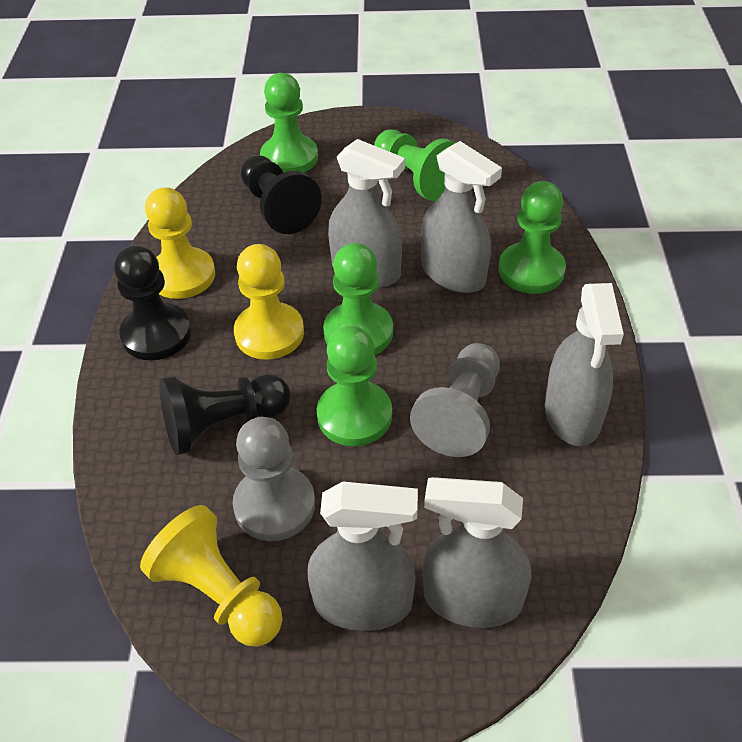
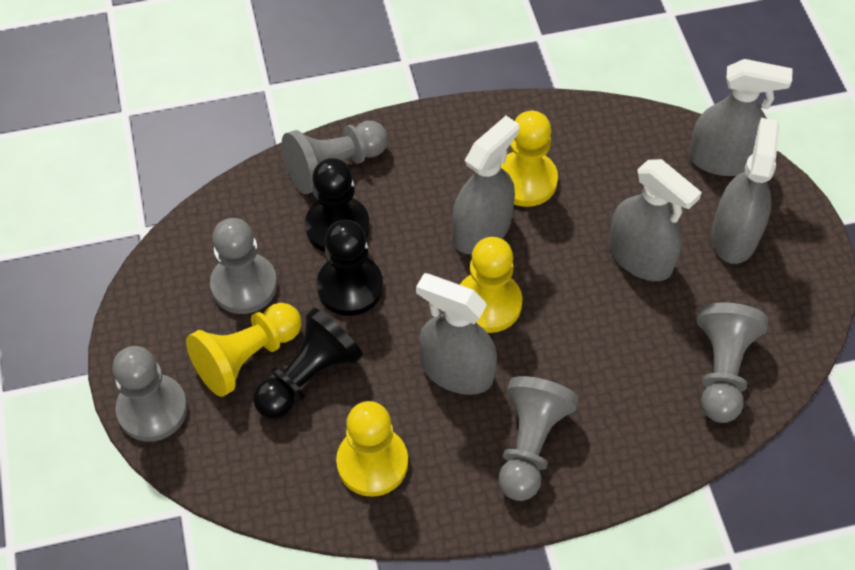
green pawn: 5 -> 0
grey pawn: 2 -> 5
yellow pawn: 3 -> 4

